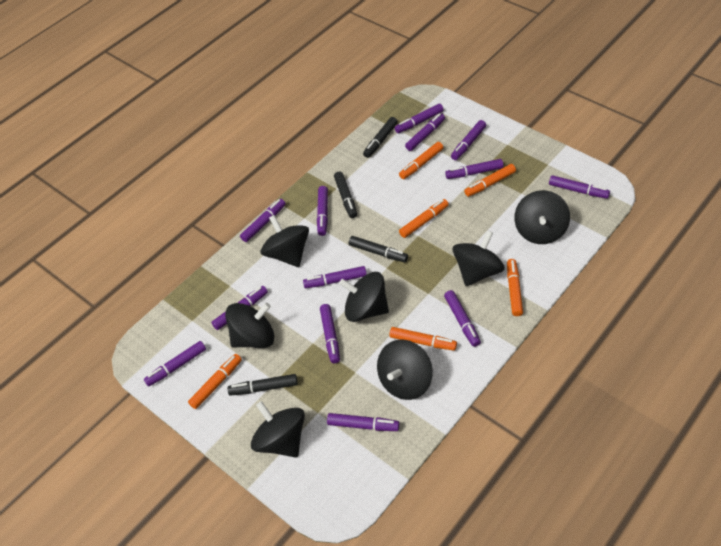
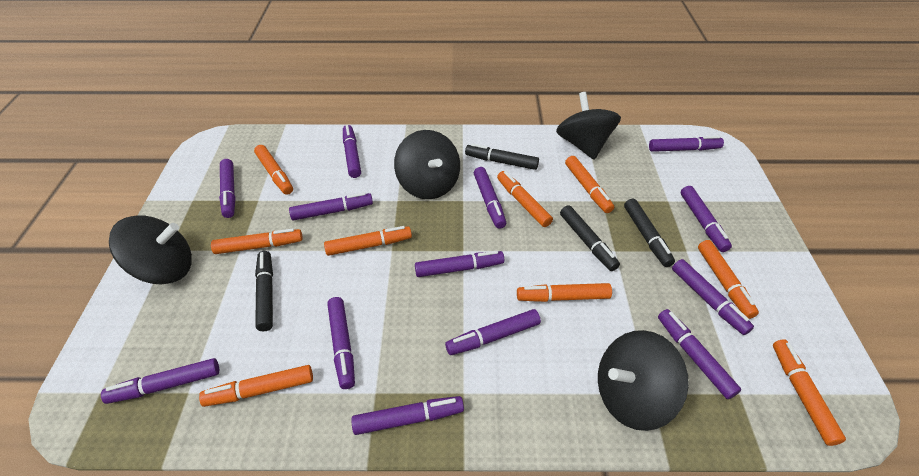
black spinning top: 7 -> 4
orange marker: 6 -> 9

